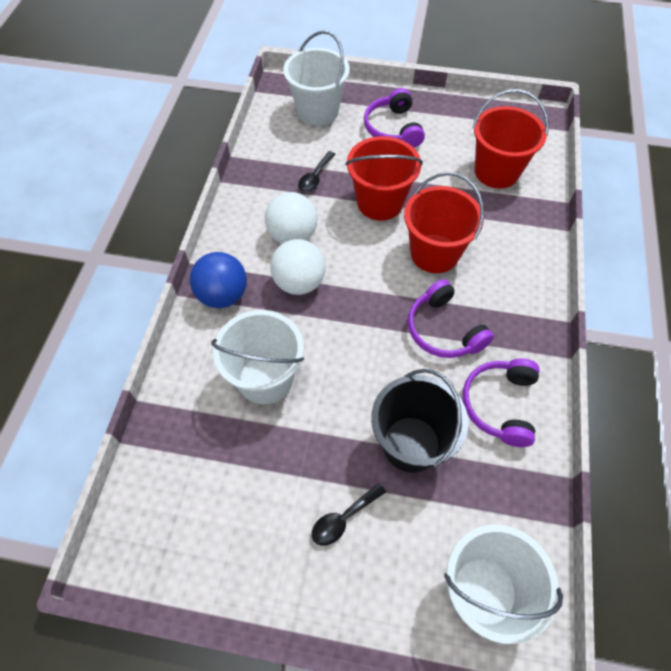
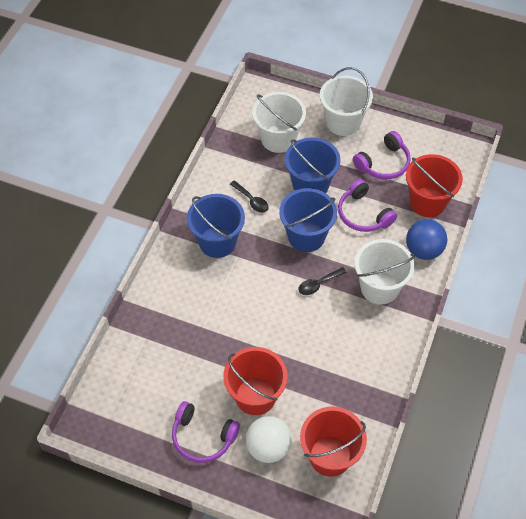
black bucket: 1 -> 0
blue bucket: 0 -> 3
white ball: 2 -> 1

